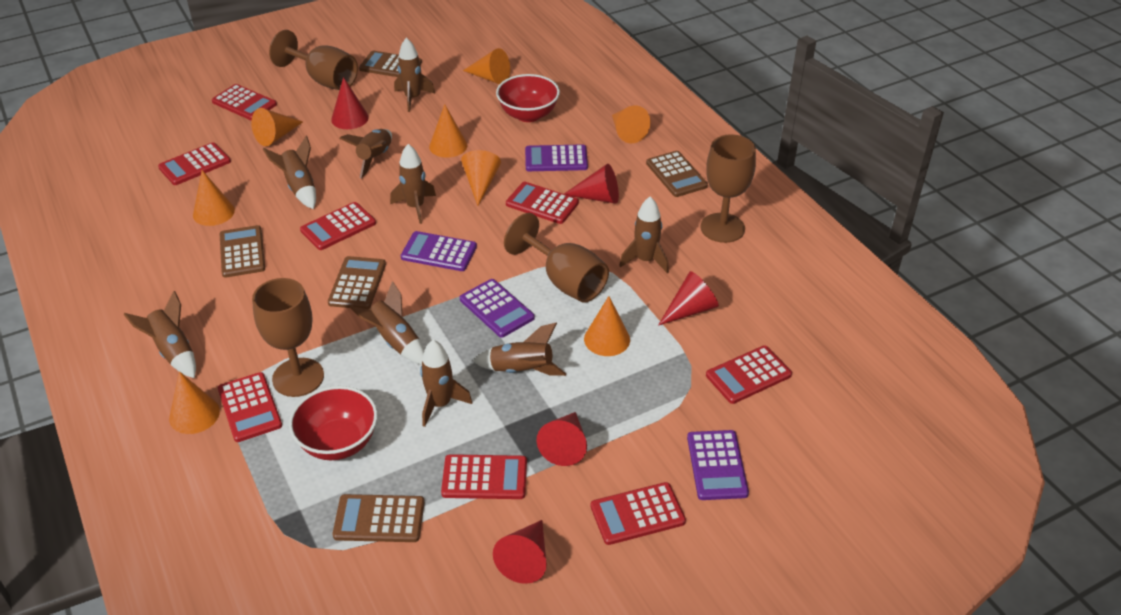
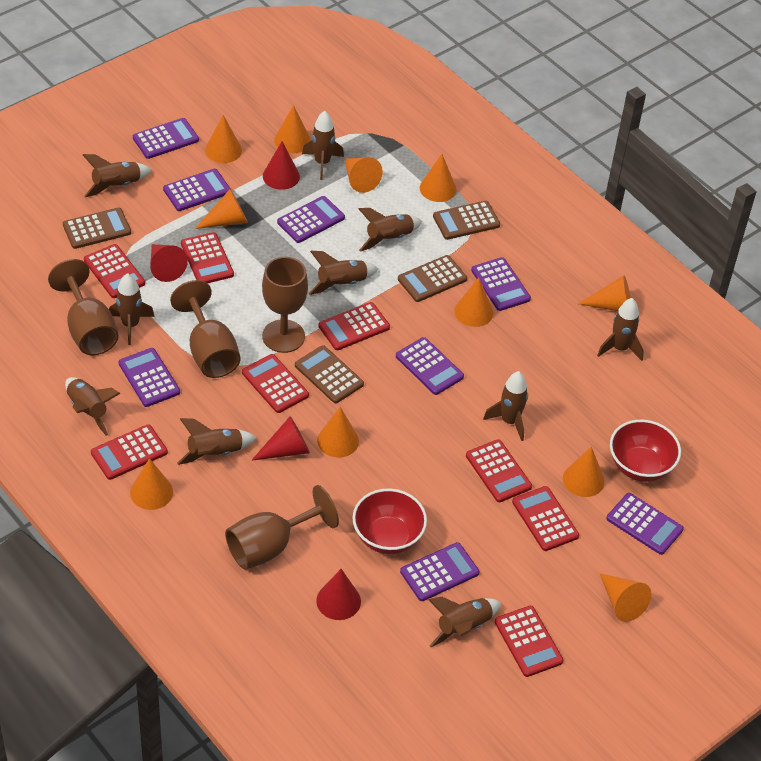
brown calculator: 5 -> 4
brown rocket: 9 -> 10
orange cone: 8 -> 11
purple calculator: 4 -> 8
red cone: 5 -> 4

